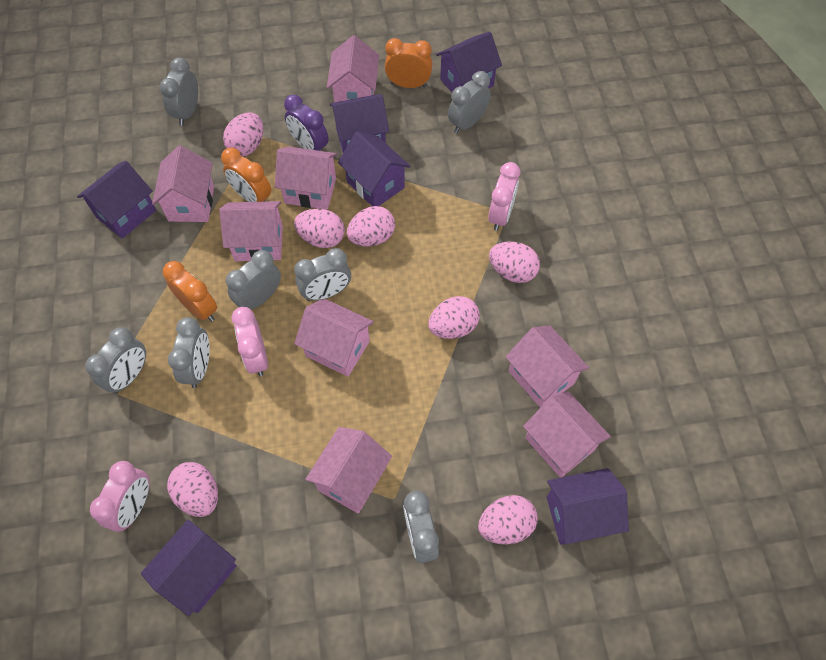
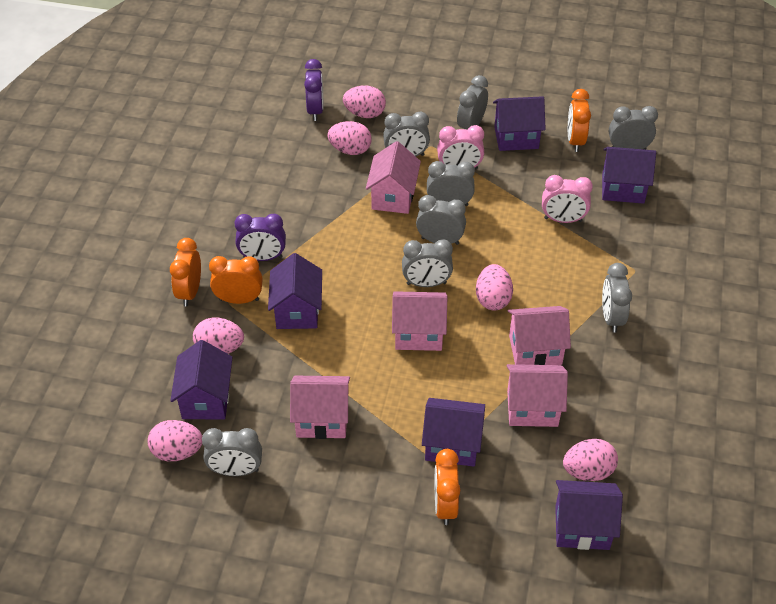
grey clock: 7 -> 8
orange clock: 3 -> 4
pink clock: 3 -> 2
pink egg: 7 -> 6
pink house: 8 -> 5
purple clock: 1 -> 2

